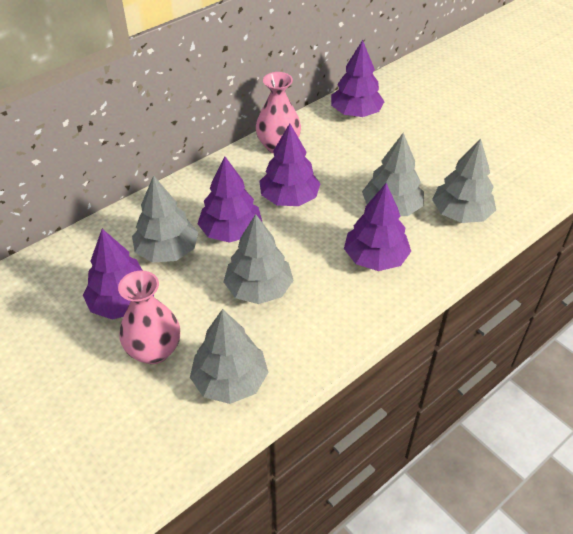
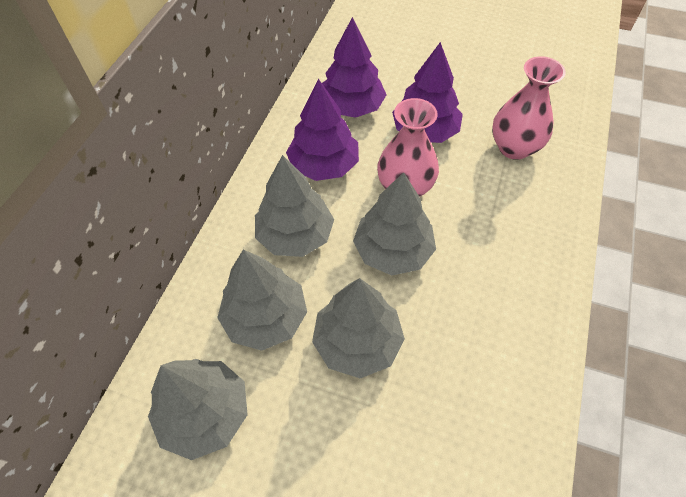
purple tree: 5 -> 3

